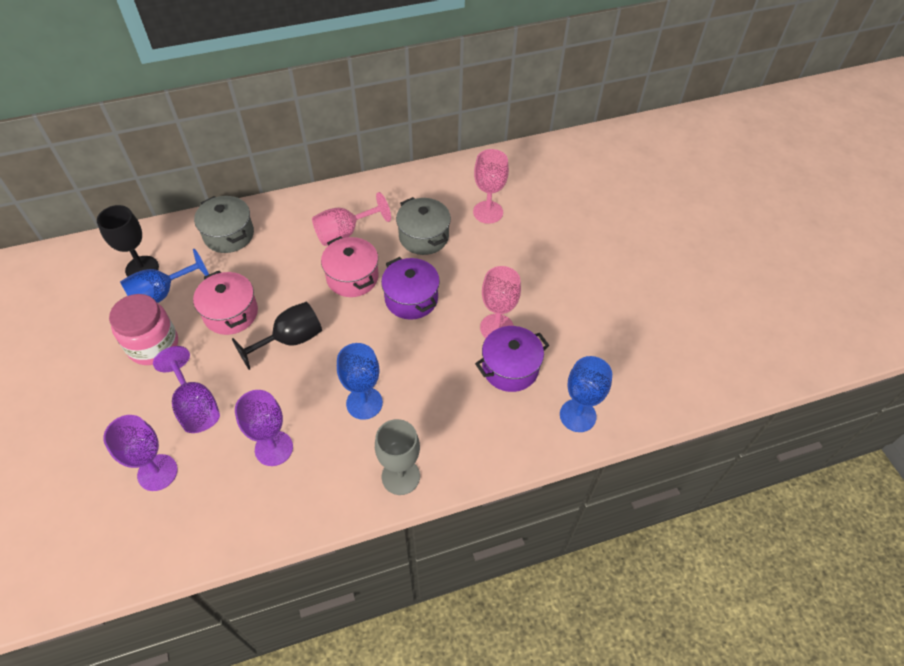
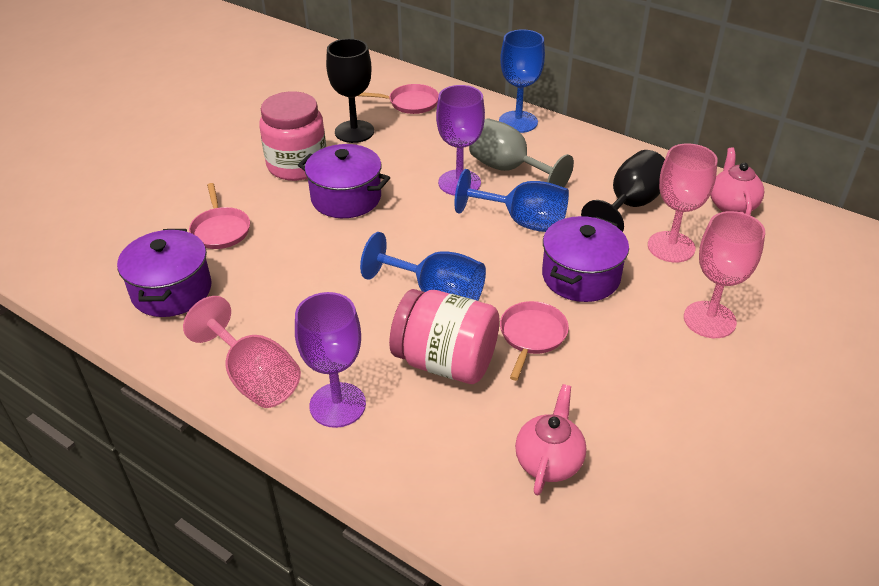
grey pot: 2 -> 0
pink jar: 1 -> 2
pink pan: 0 -> 3
pink pot: 2 -> 0
pink teapot: 0 -> 2
purple goblet: 3 -> 2
purple pot: 2 -> 3

